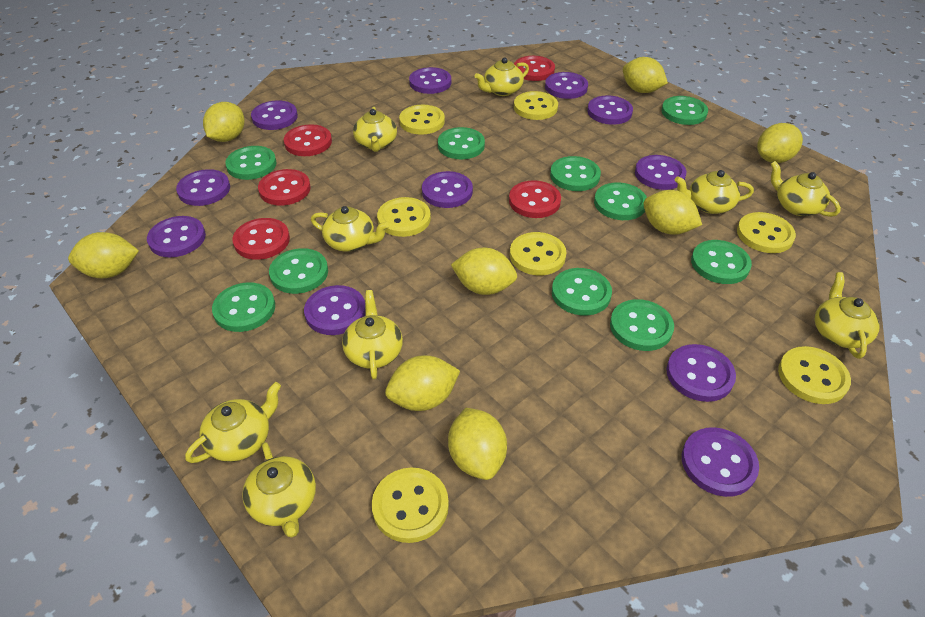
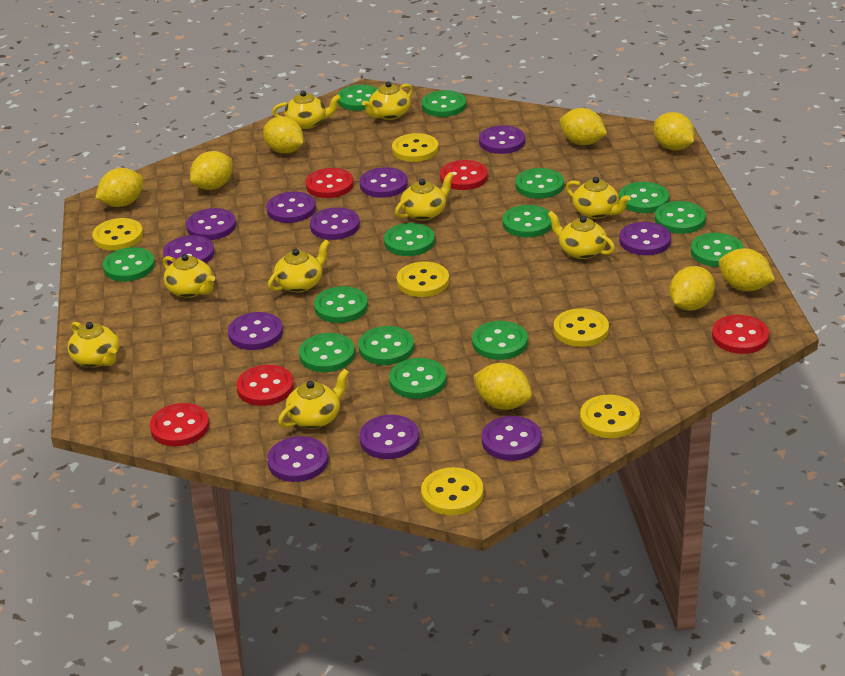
green button: 10 -> 14
yellow button: 7 -> 6

